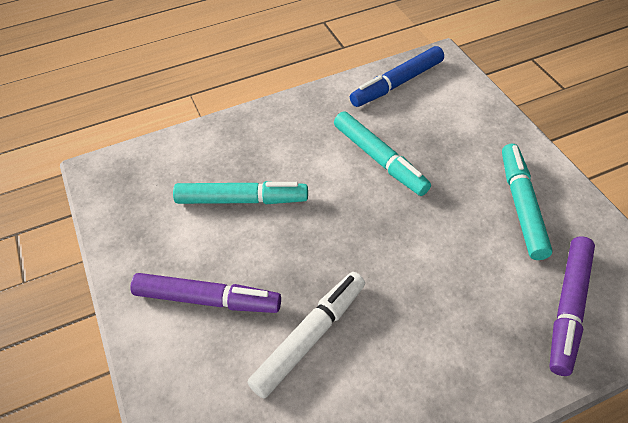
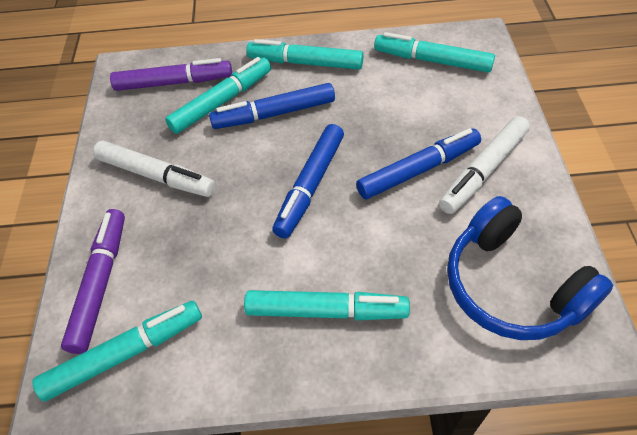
blue headphones: 0 -> 1
blue marker: 1 -> 3
turquoise marker: 3 -> 5
white marker: 1 -> 2

